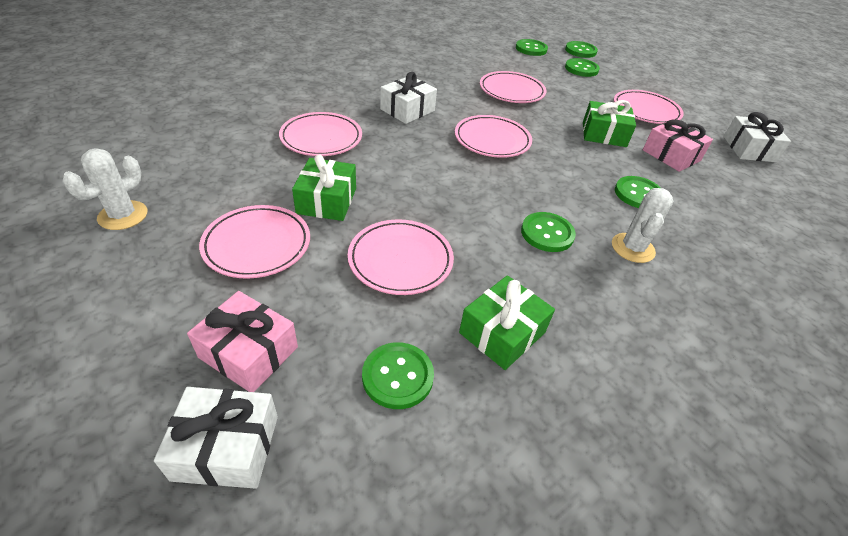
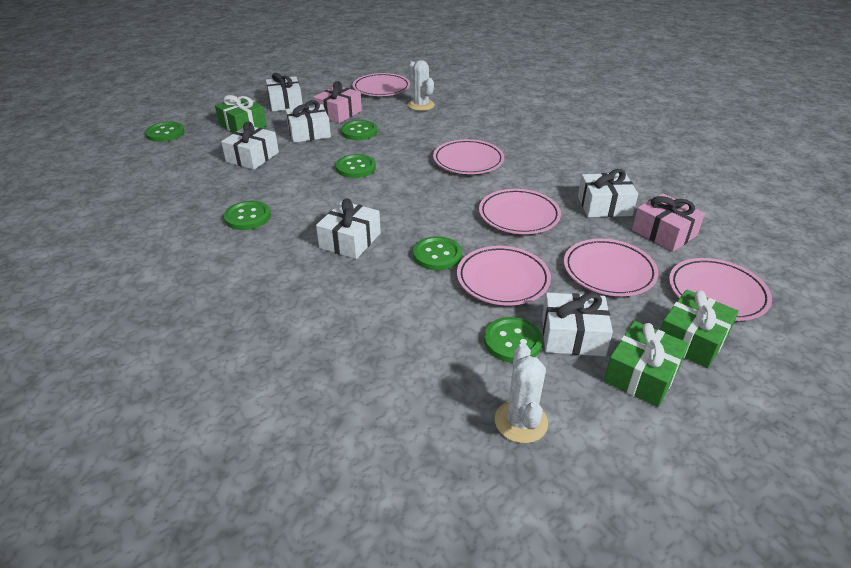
white gift: 3 -> 6

